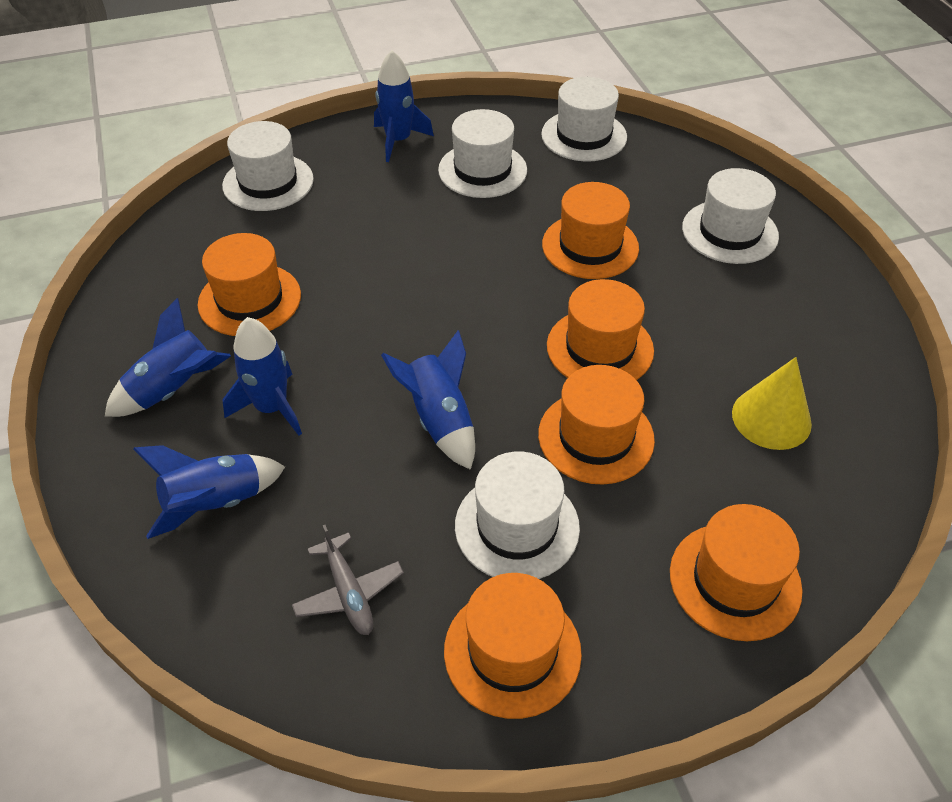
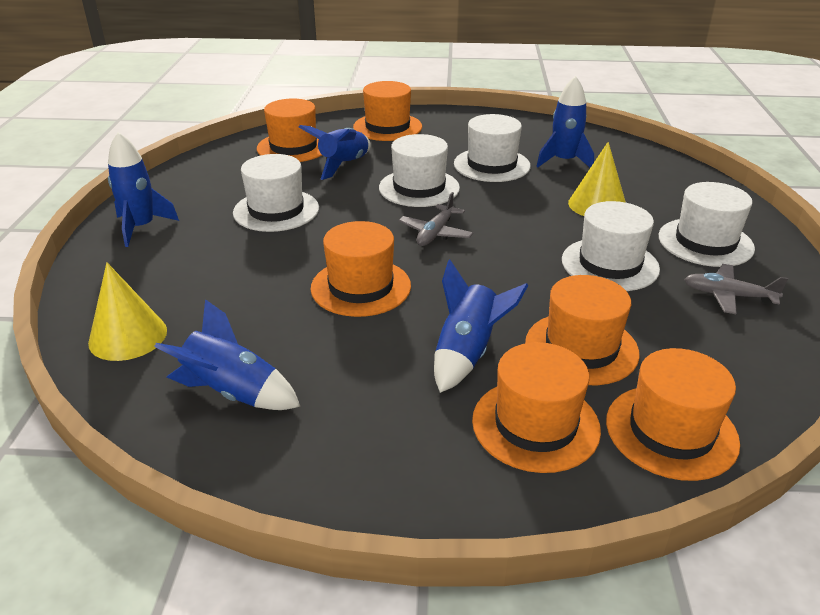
grey plane: 1 -> 2
yellow cone: 1 -> 2

